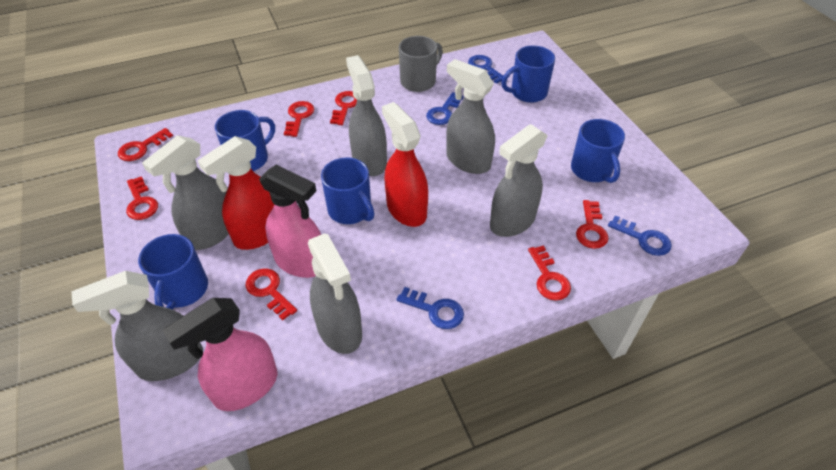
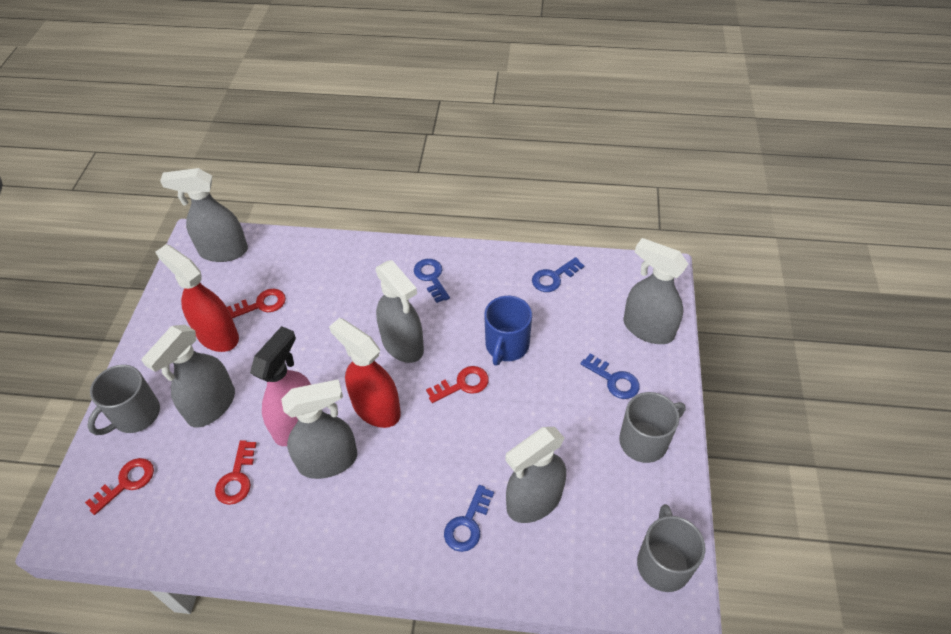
blue mug: 5 -> 1
grey mug: 1 -> 3
pink spray bottle: 2 -> 1
red key: 7 -> 4

